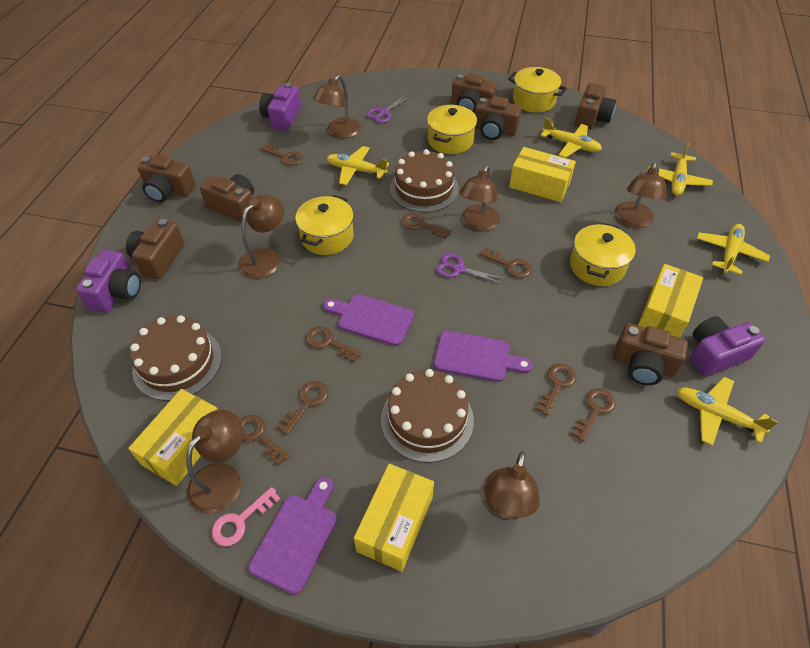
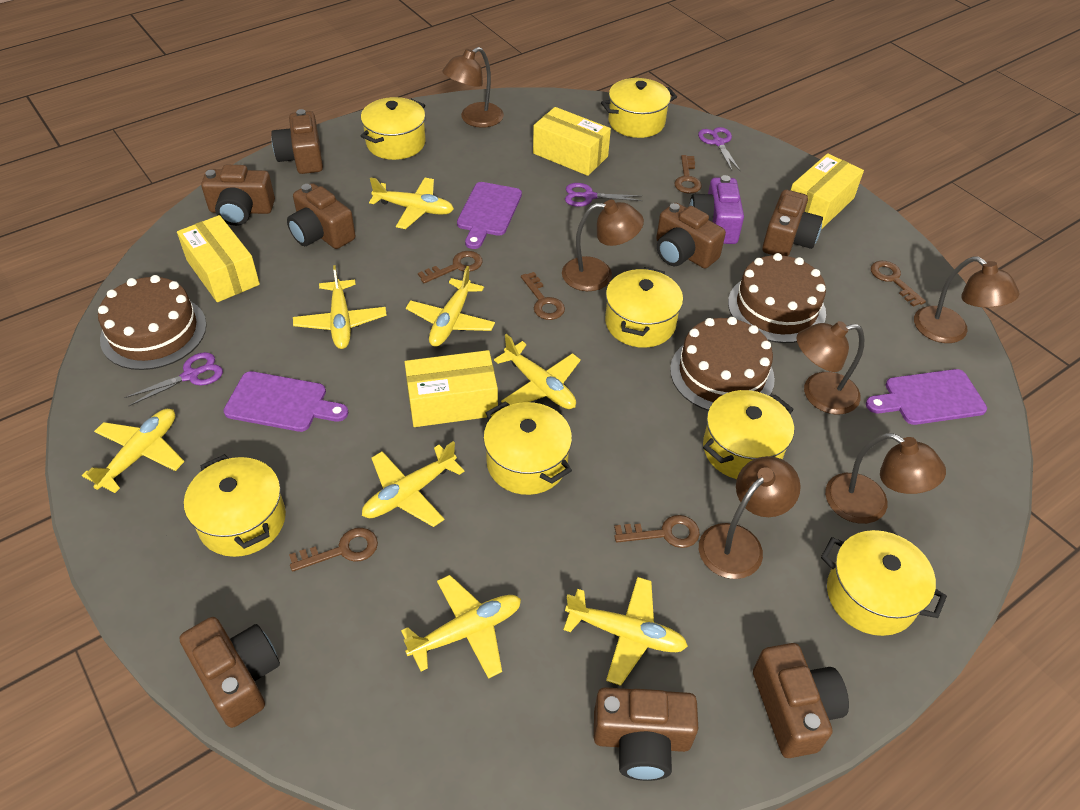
brown camera: 7 -> 8
brown key: 8 -> 6
pink key: 1 -> 0
purple camera: 3 -> 1
purple scissors: 2 -> 3
yellow plane: 5 -> 8
yellow pot: 4 -> 7

